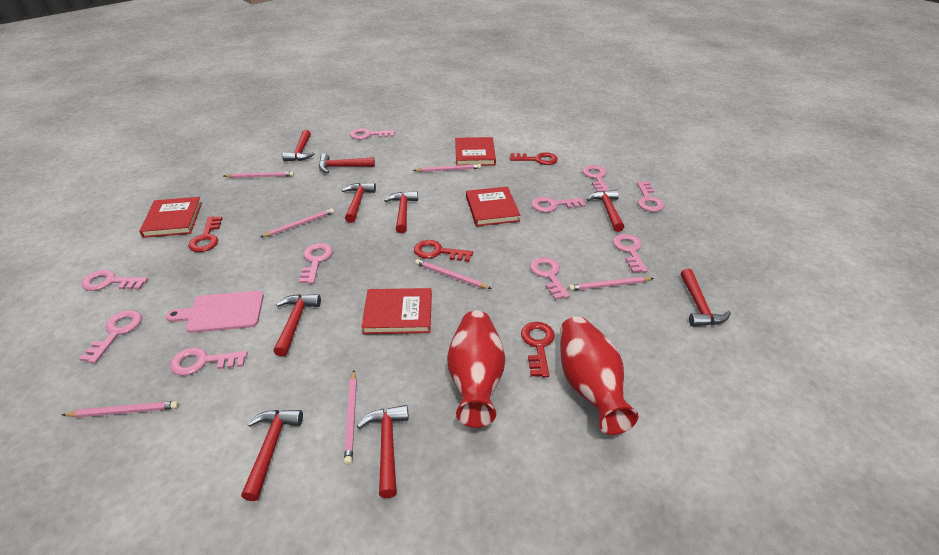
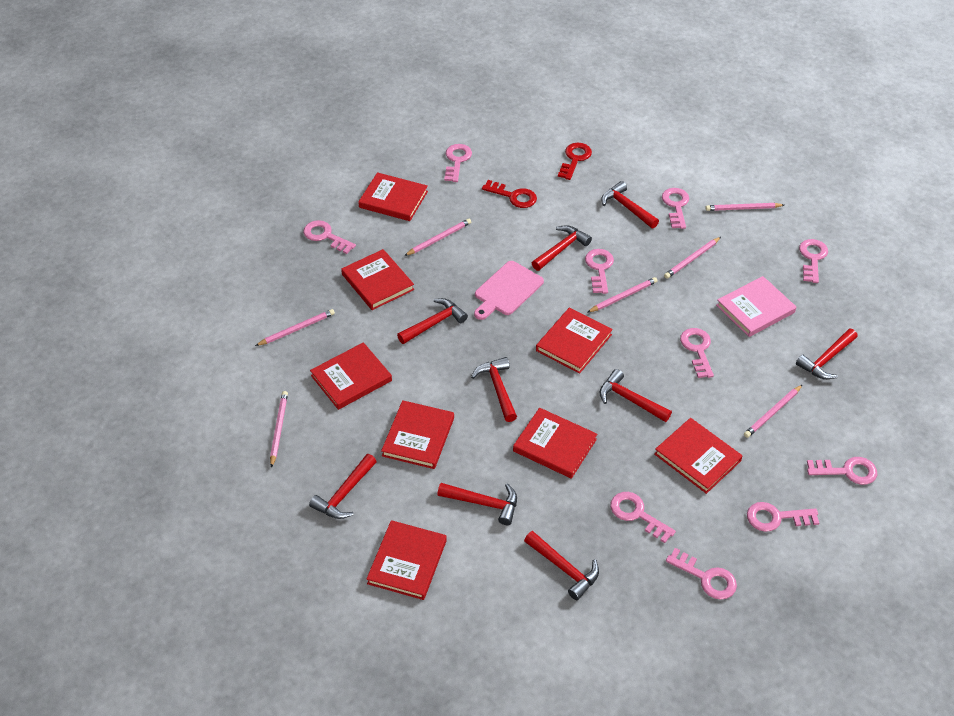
pink book: 0 -> 1
red book: 4 -> 8
red key: 4 -> 2
red vase: 2 -> 0

